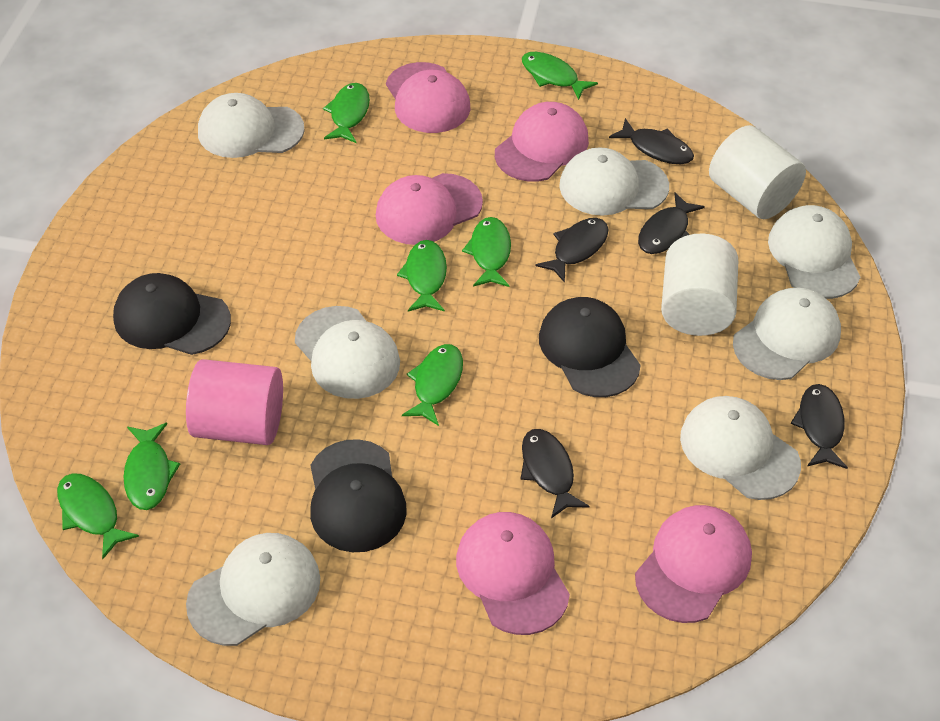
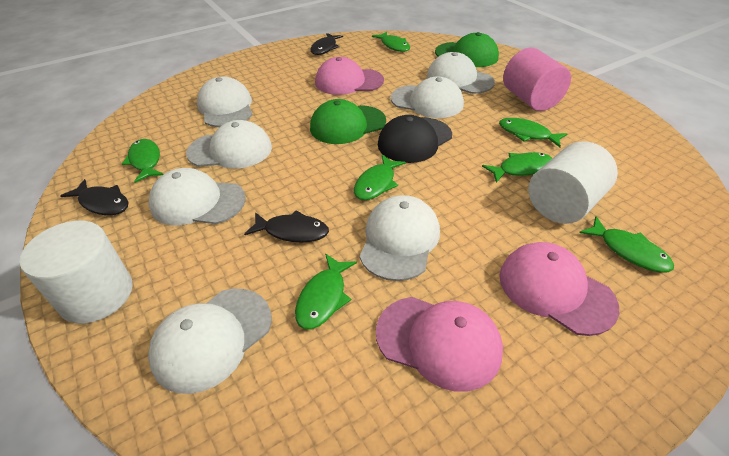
black cap: 3 -> 1
black fish: 5 -> 3
green cap: 0 -> 2
pink cap: 5 -> 3

